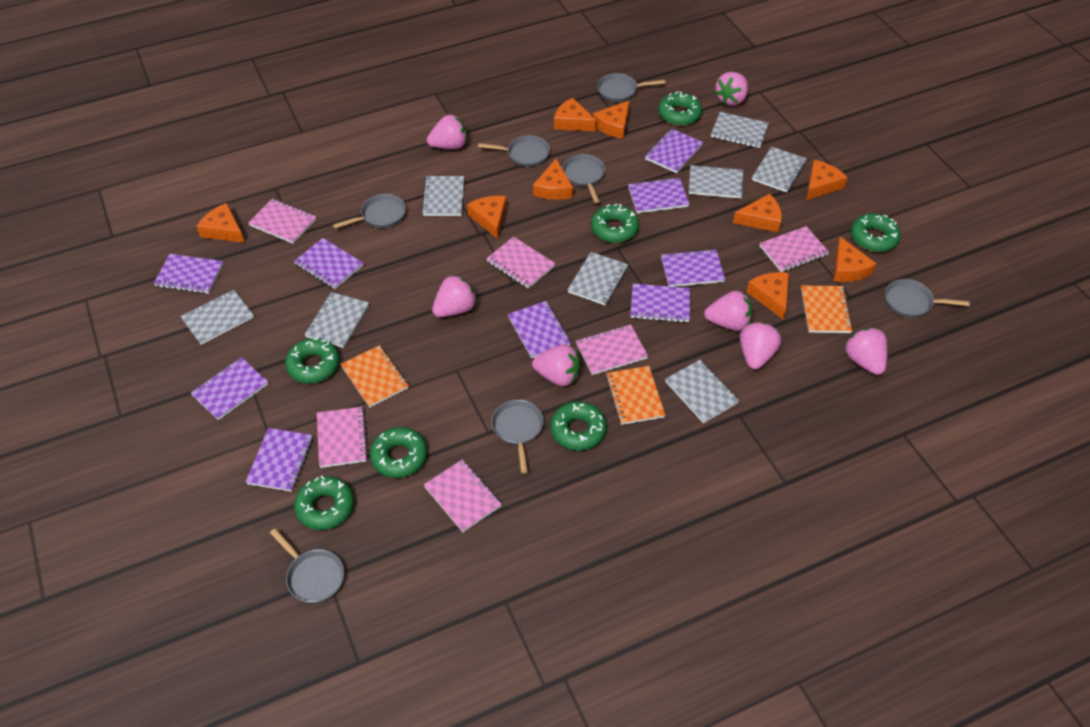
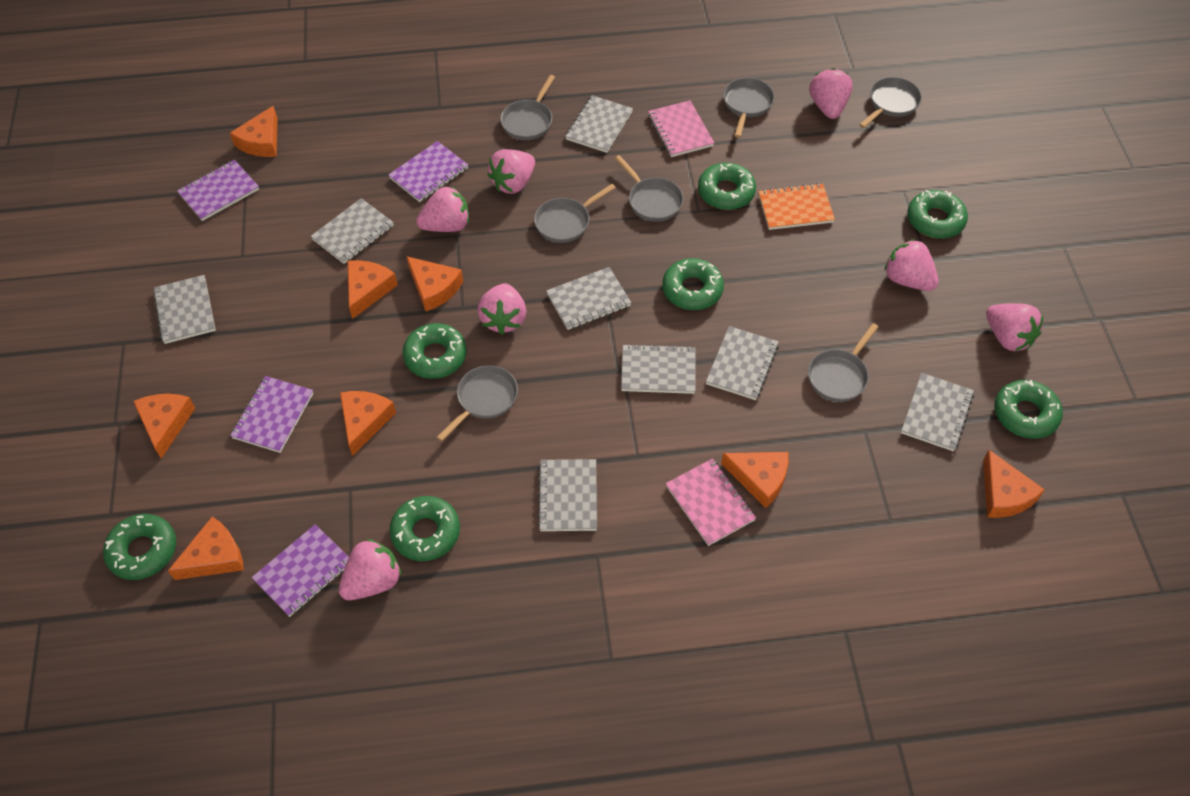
orange cheese: 9 -> 8
orange notebook: 3 -> 1
pink notebook: 6 -> 2
purple notebook: 9 -> 4

